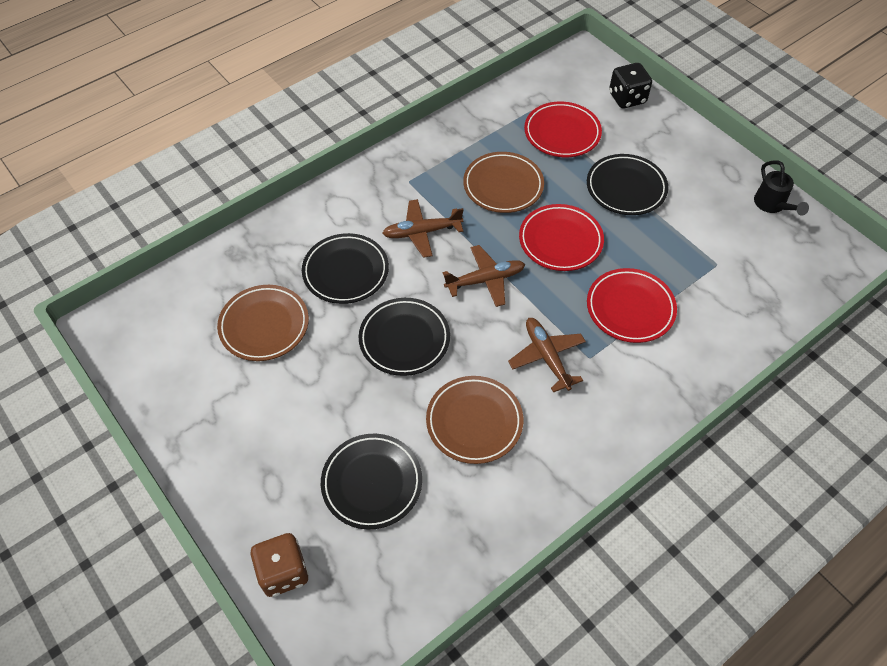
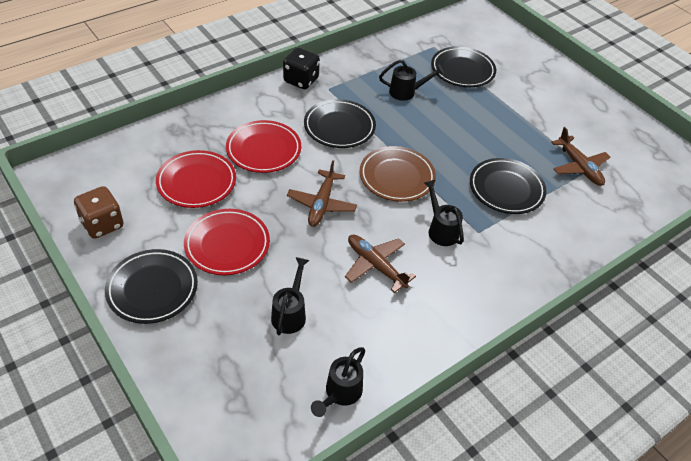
black watering can: 1 -> 4
brown plate: 3 -> 1

